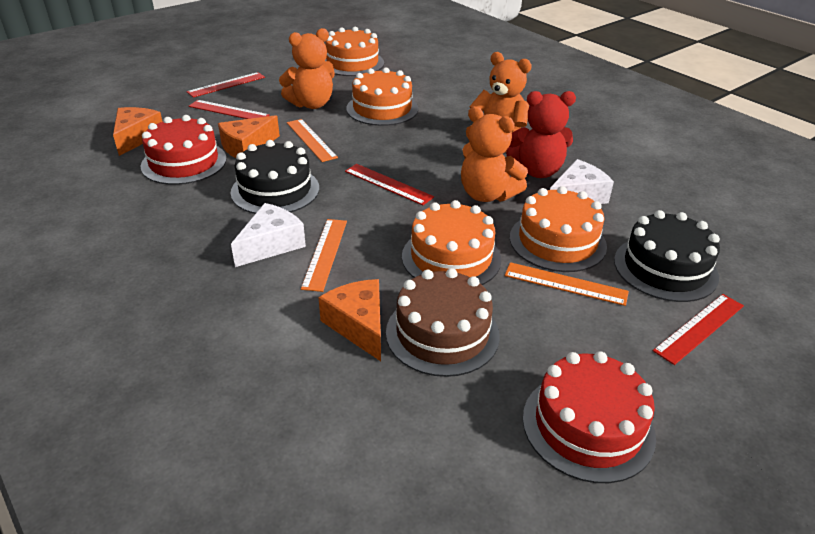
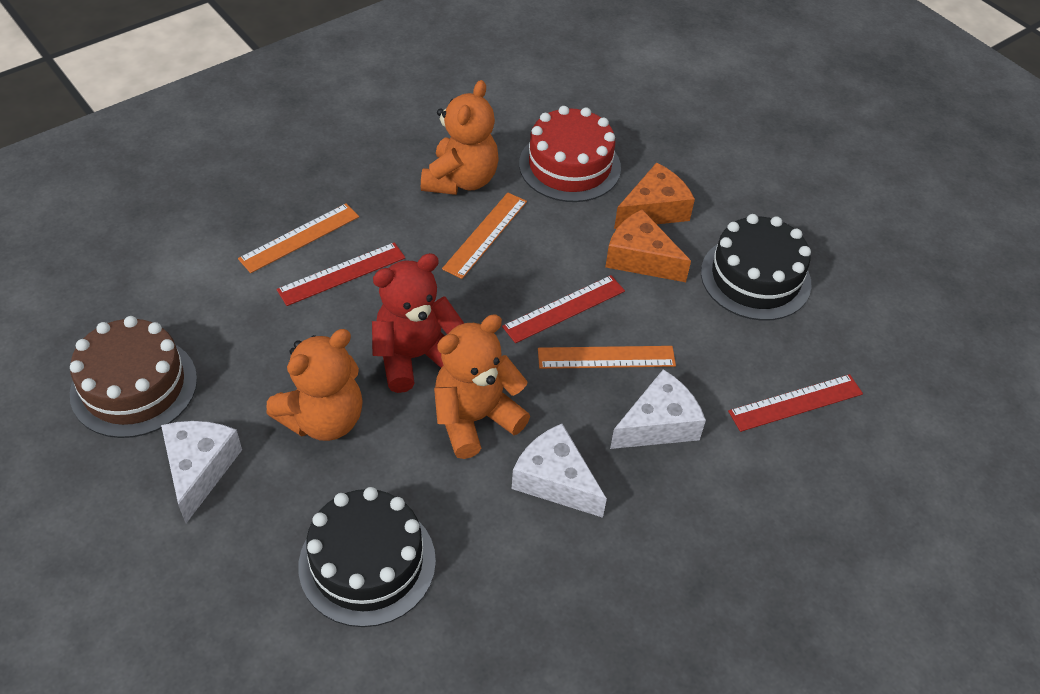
orange cake: 4 -> 0
orange cheese: 3 -> 2
red cake: 2 -> 1
red ruler: 4 -> 3
white cheese: 2 -> 3

